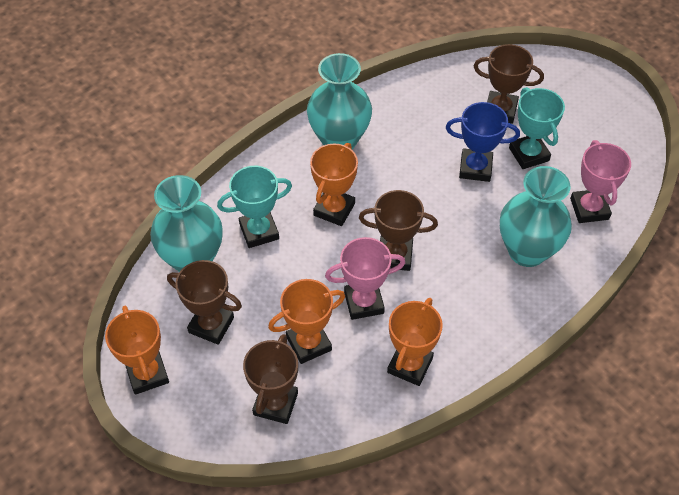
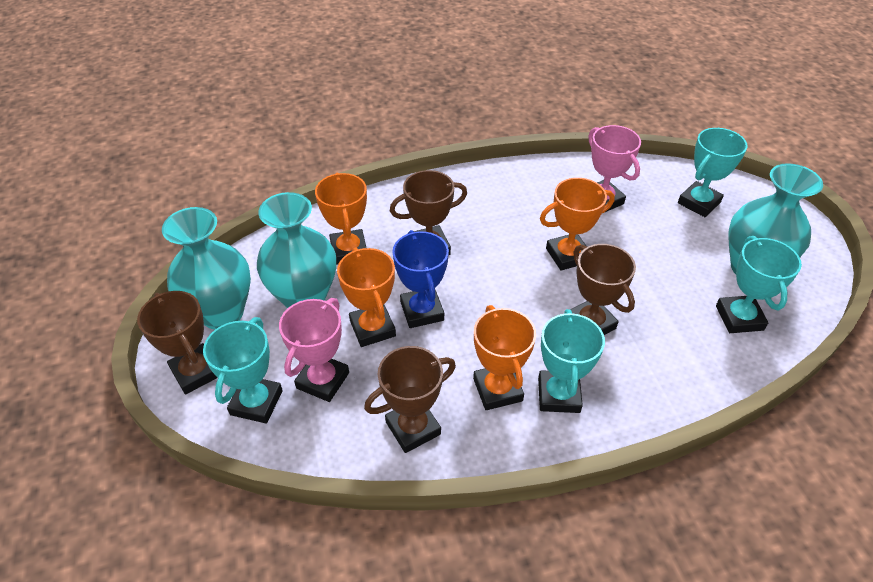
turquoise trophy: 2 -> 4

